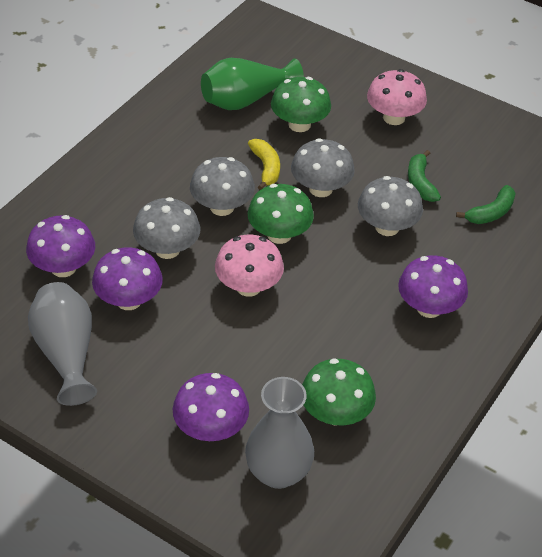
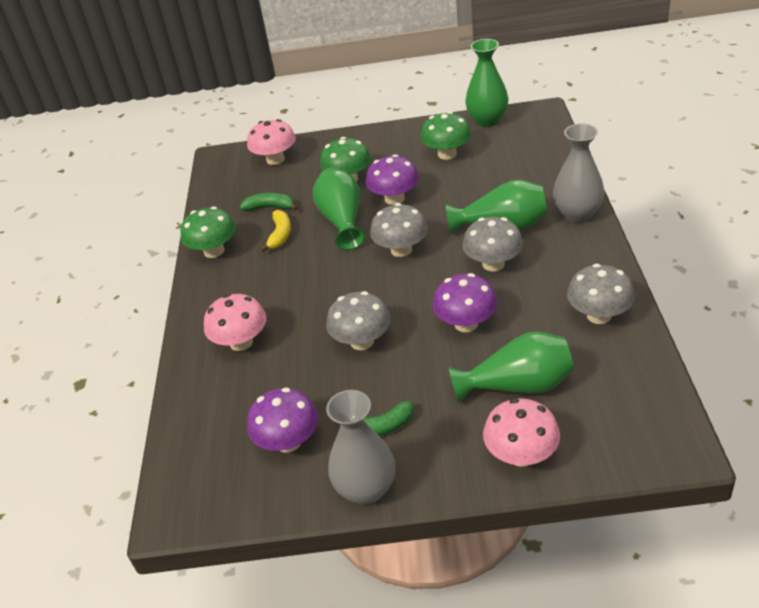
green vase: 1 -> 4
pink mushroom: 2 -> 3
purple mushroom: 4 -> 3

